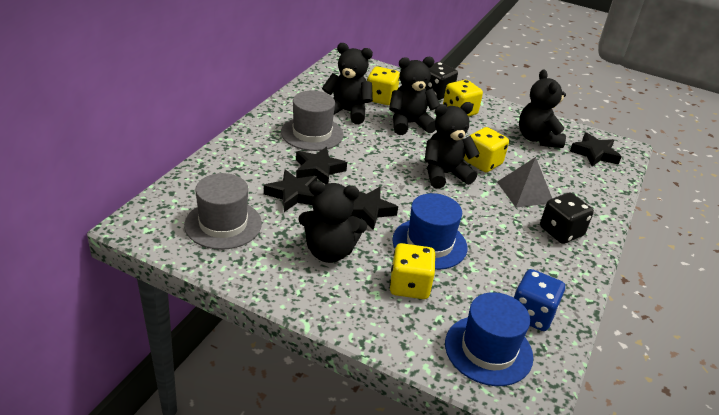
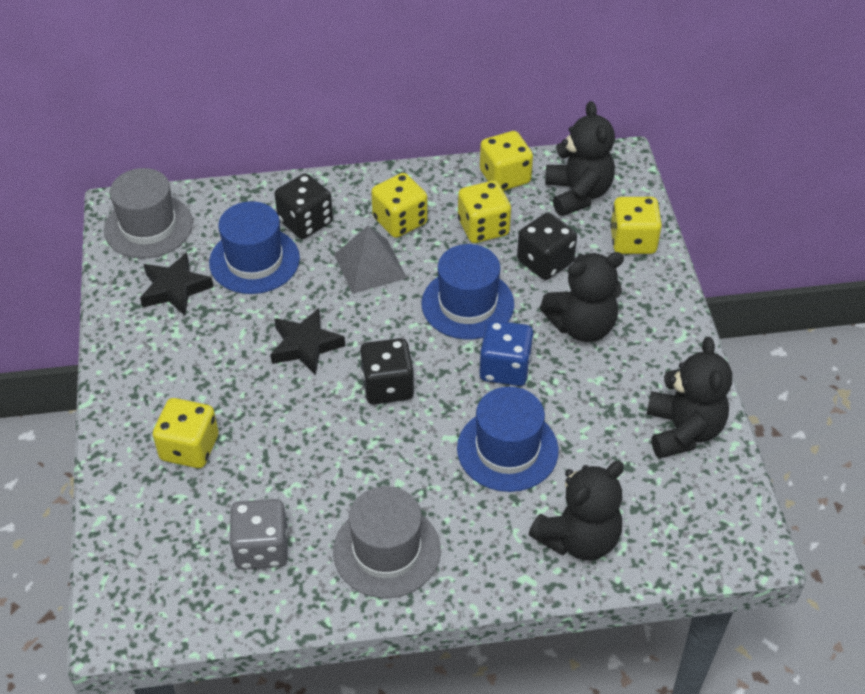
black dice: 2 -> 3
black star: 4 -> 2
black teddy bear: 5 -> 4
blue hat: 2 -> 3
grey dice: 0 -> 1
yellow dice: 4 -> 5

